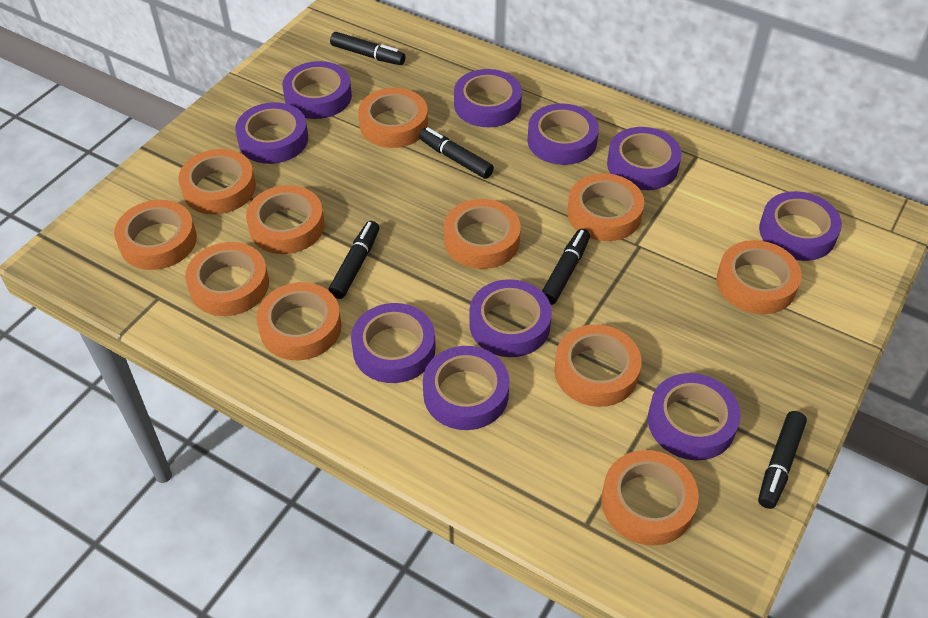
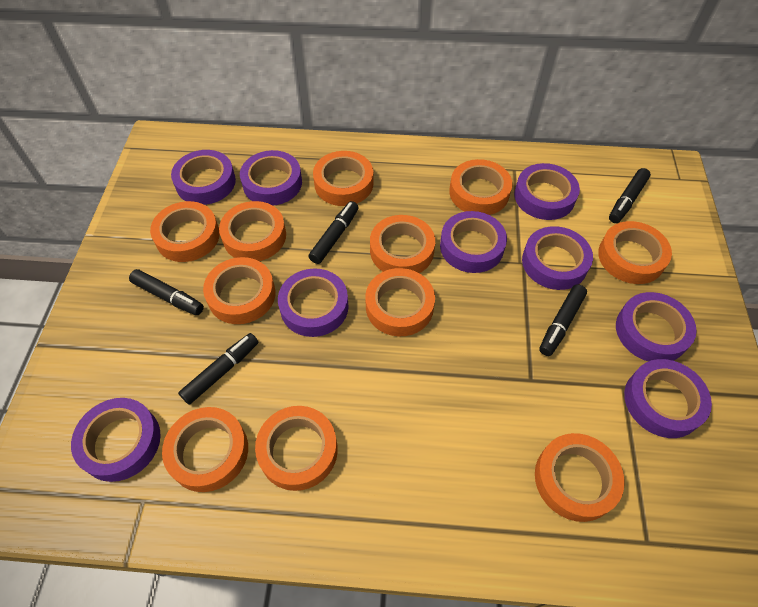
purple tape: 10 -> 9

